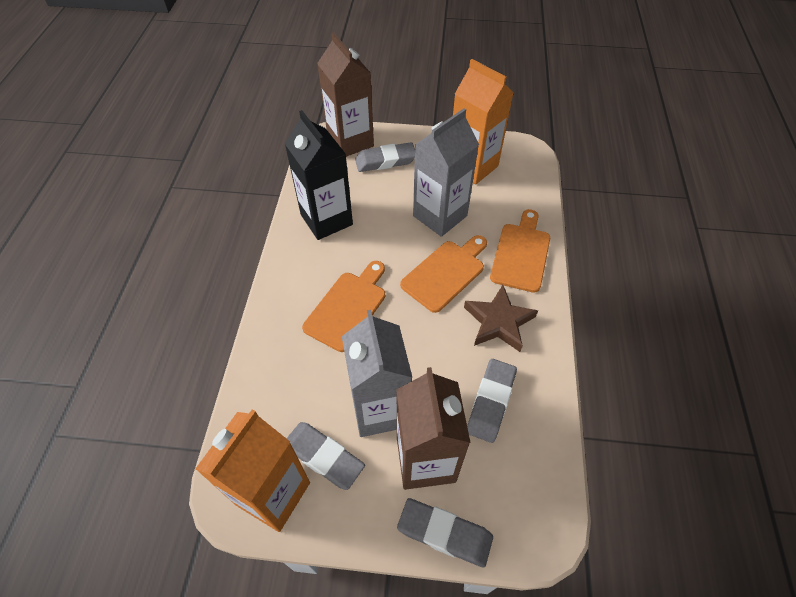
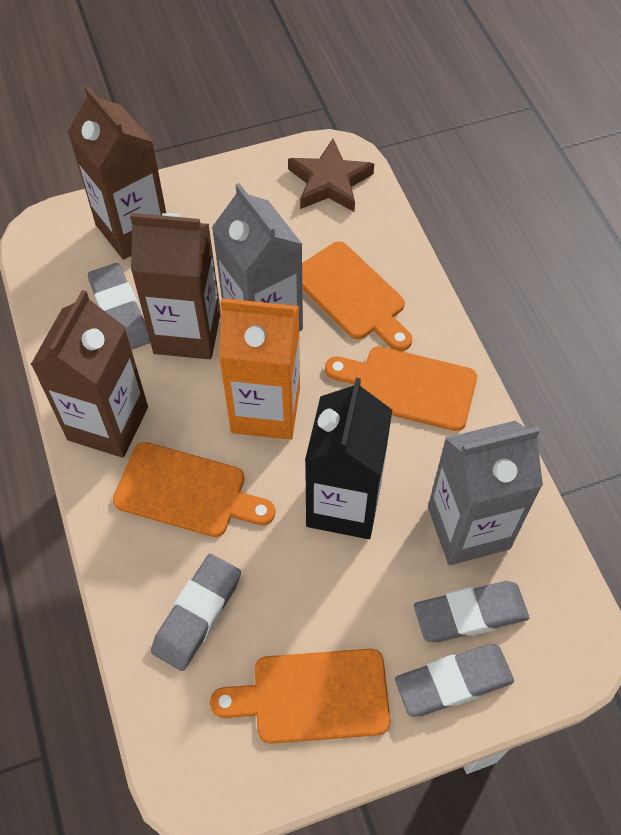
brown carton: 2 -> 3
orange carton: 2 -> 1
orange cutting board: 3 -> 4

